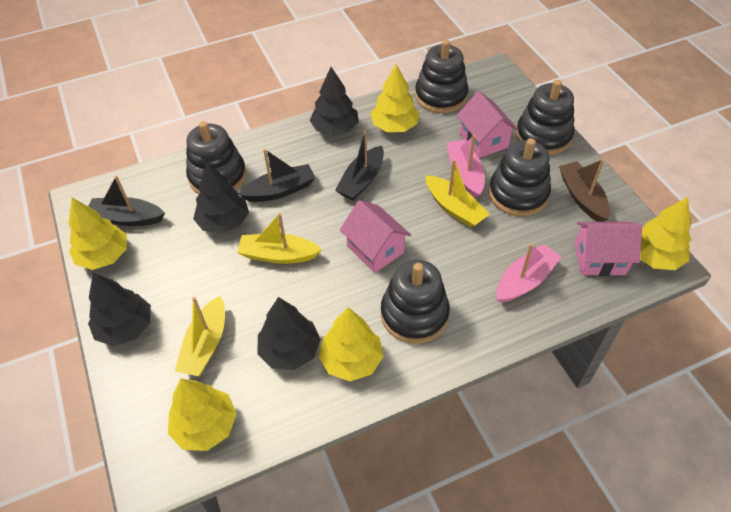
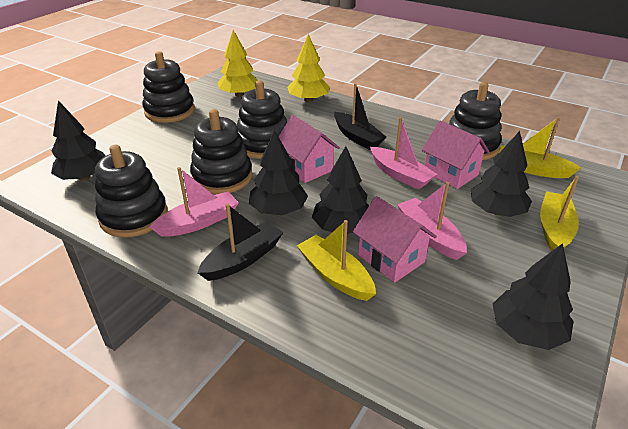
black boat: 3 -> 2
black tree: 4 -> 5
brown boat: 1 -> 0
pink boat: 2 -> 3
yellow tree: 5 -> 2

